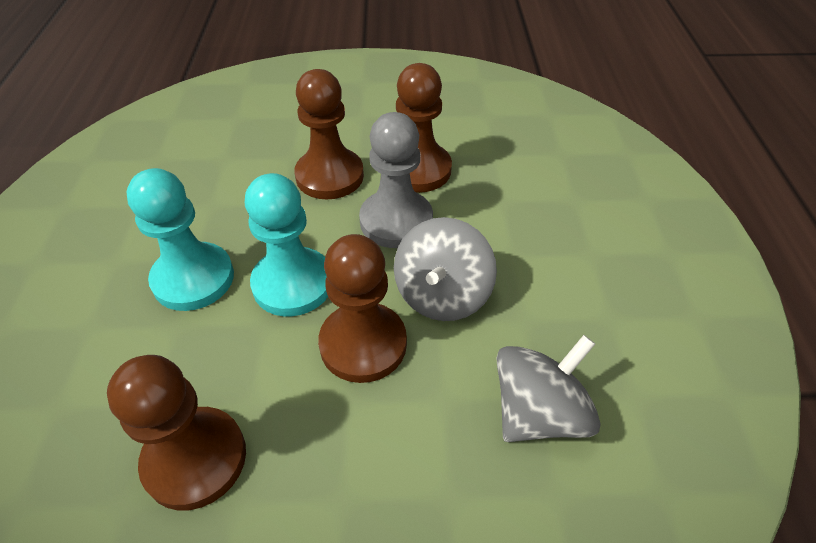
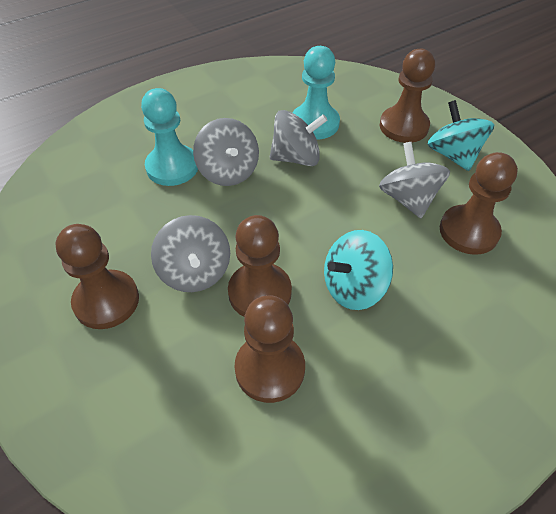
brown pawn: 4 -> 5
grey pawn: 1 -> 0
grey spinning top: 2 -> 4
turquoise spinning top: 0 -> 2

